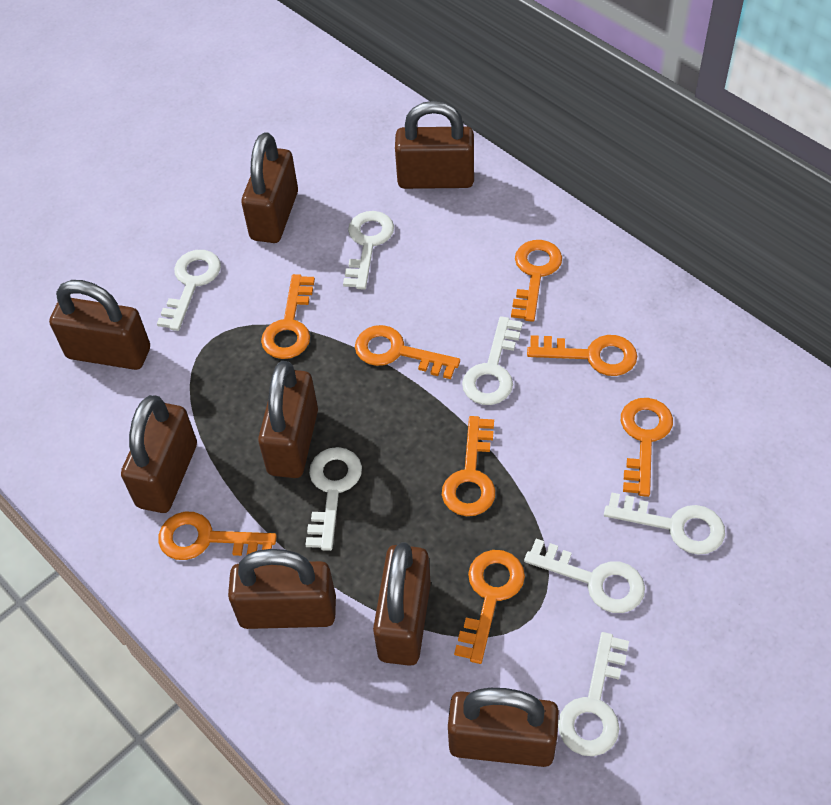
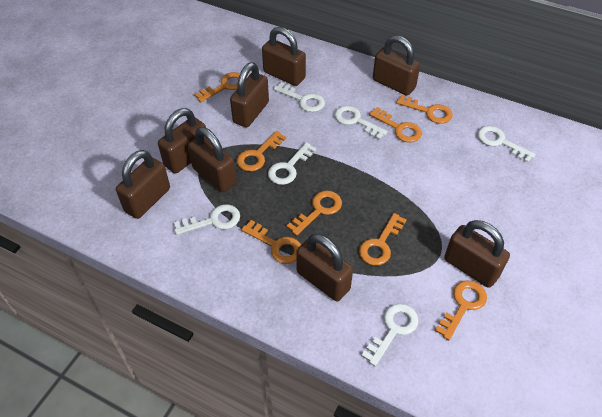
white key: 7 -> 6

